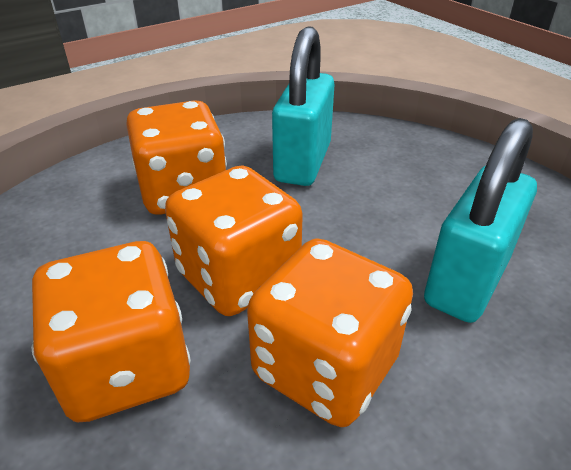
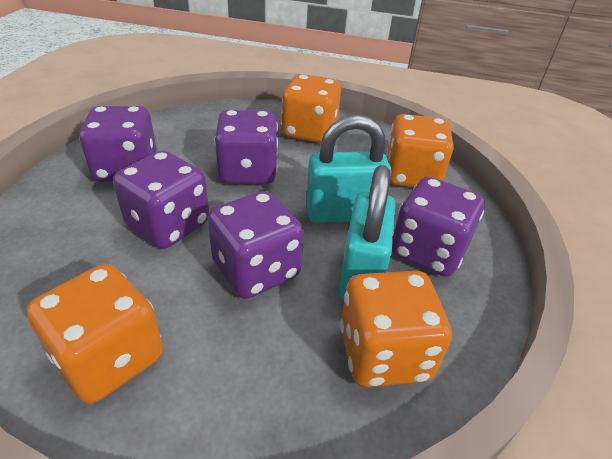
purple dice: 0 -> 5

